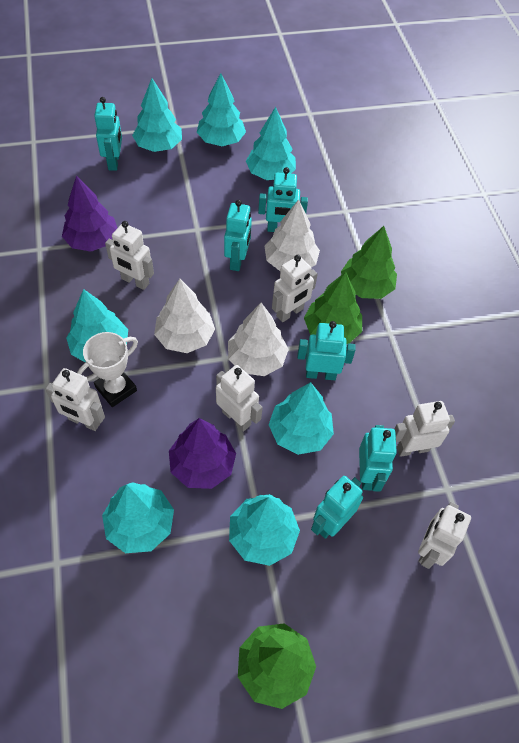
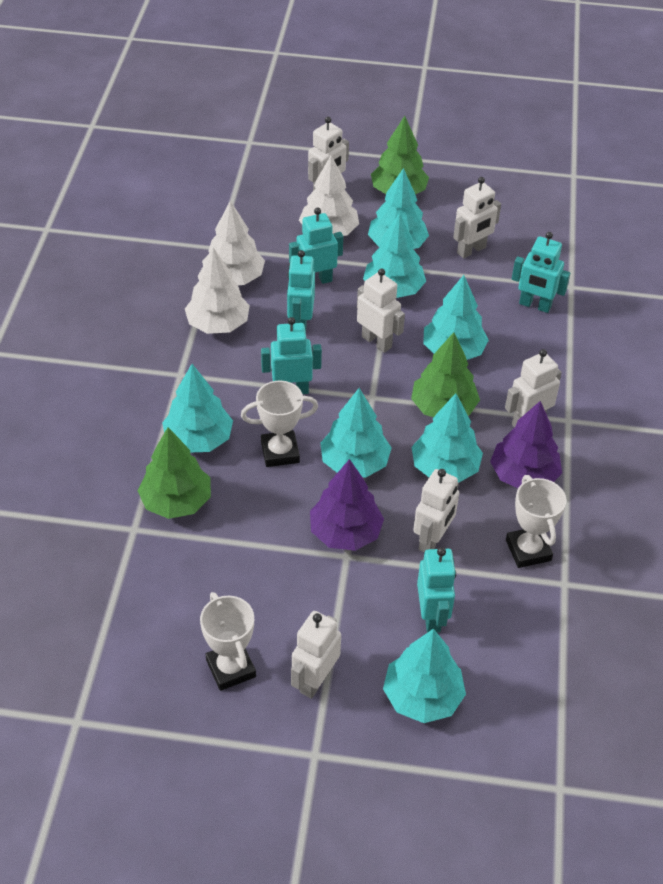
turquoise robot: 6 -> 5
white trophy: 1 -> 3

